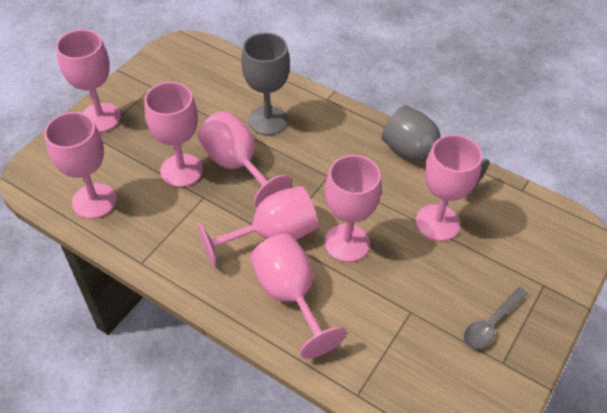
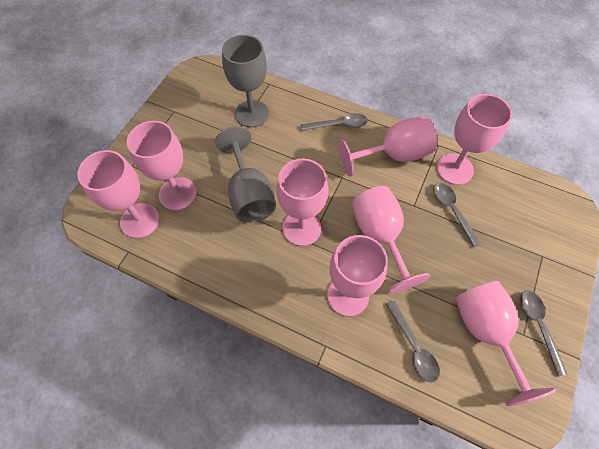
grey spoon: 1 -> 4

